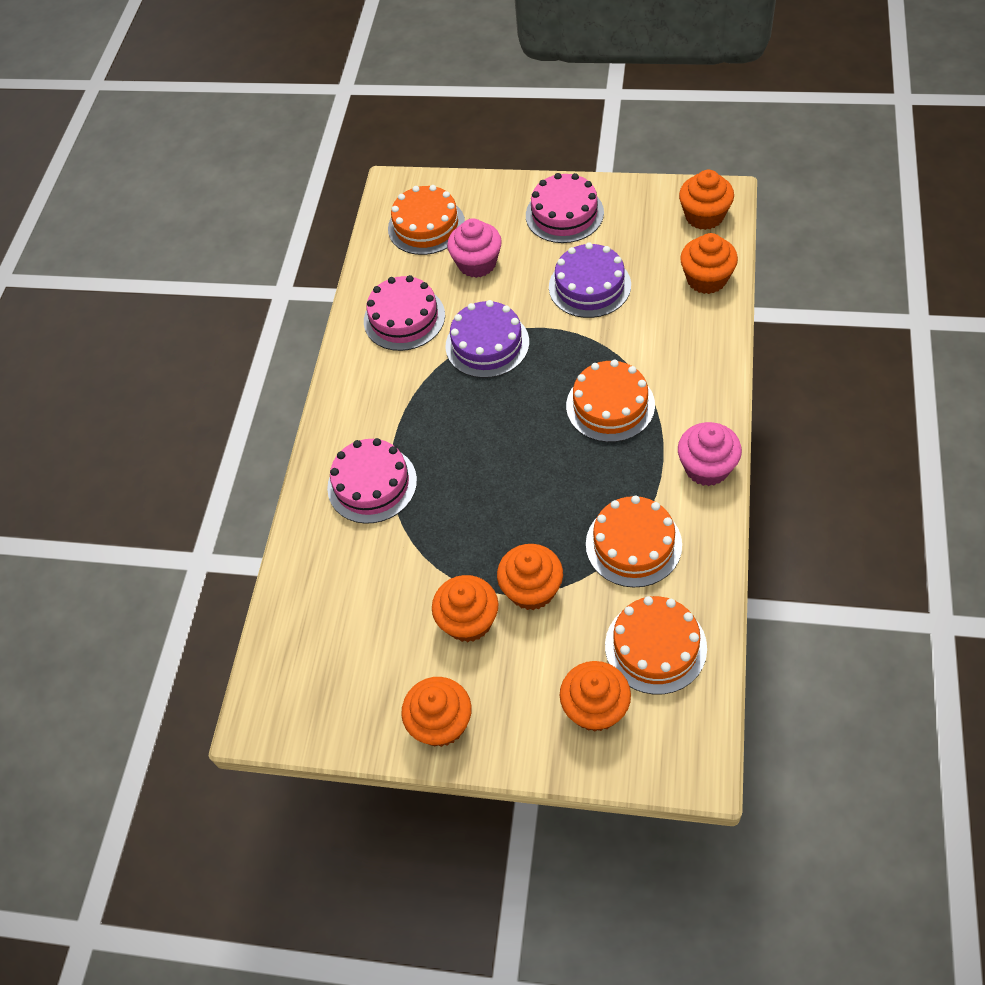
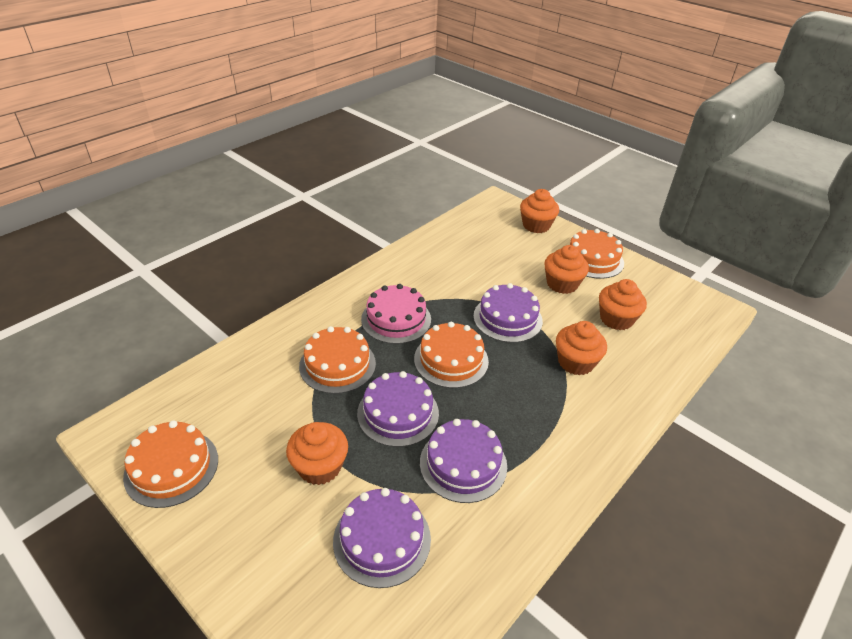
orange cupcake: 6 -> 5
pink cake: 3 -> 1
pink cupcake: 2 -> 0
purple cake: 2 -> 4

